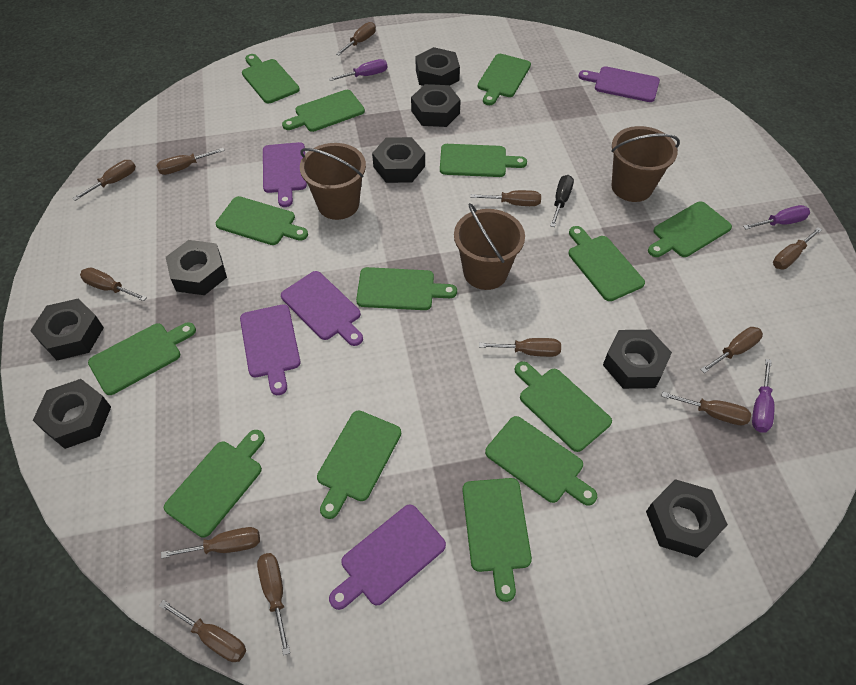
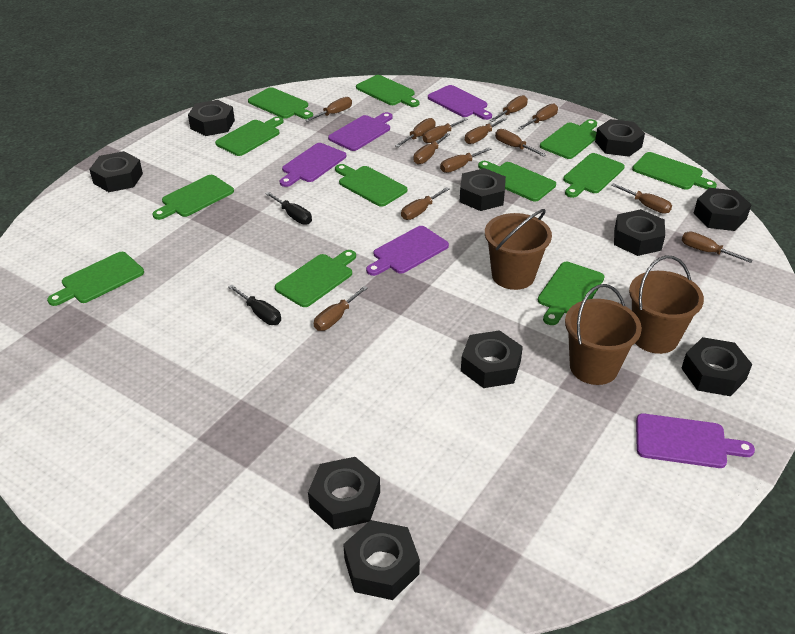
black nut: 8 -> 10
black screwdriver: 1 -> 2
brown screwdriver: 12 -> 13
green cutting board: 14 -> 12
purple screwdriver: 3 -> 0

